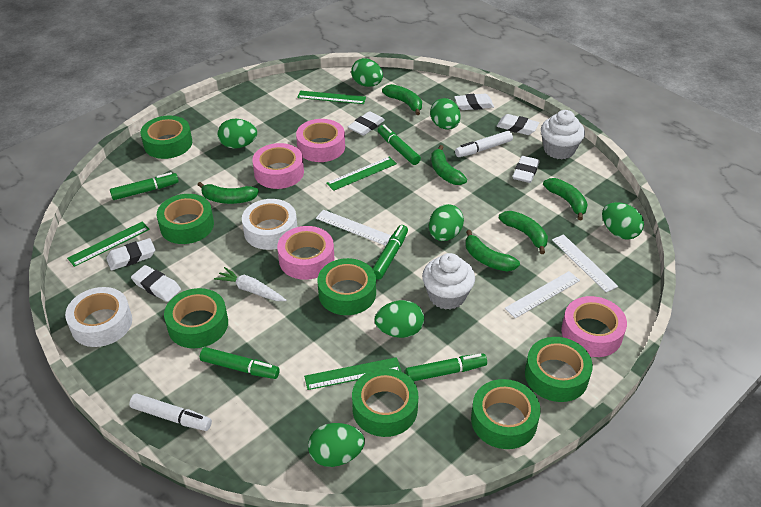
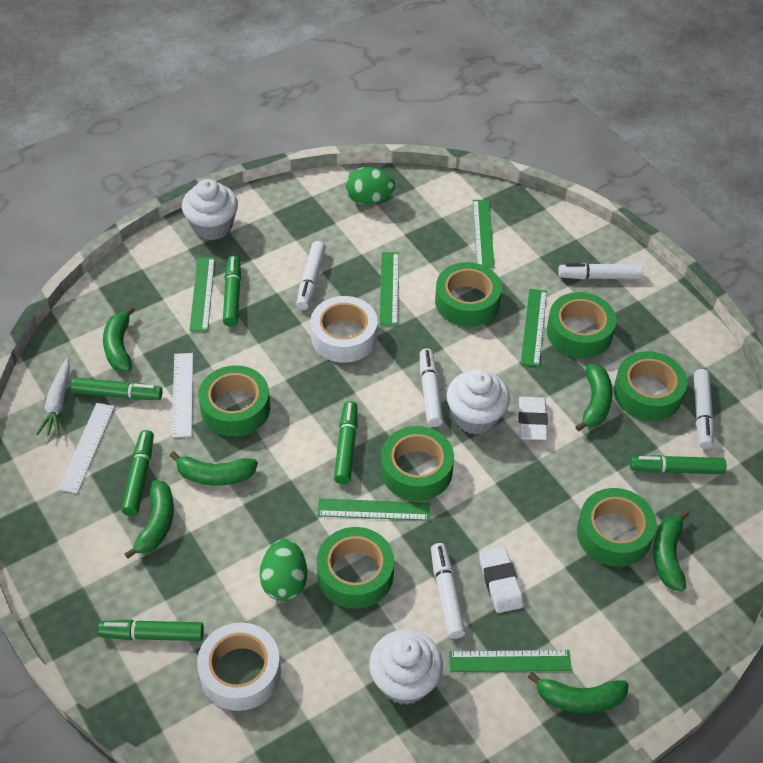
green egg: 7 -> 2
green marker: 5 -> 6
green ruler: 4 -> 6
pink tape: 4 -> 0
white cupcake: 2 -> 3
white eraser: 6 -> 2
white marker: 2 -> 5
white ruler: 3 -> 2

